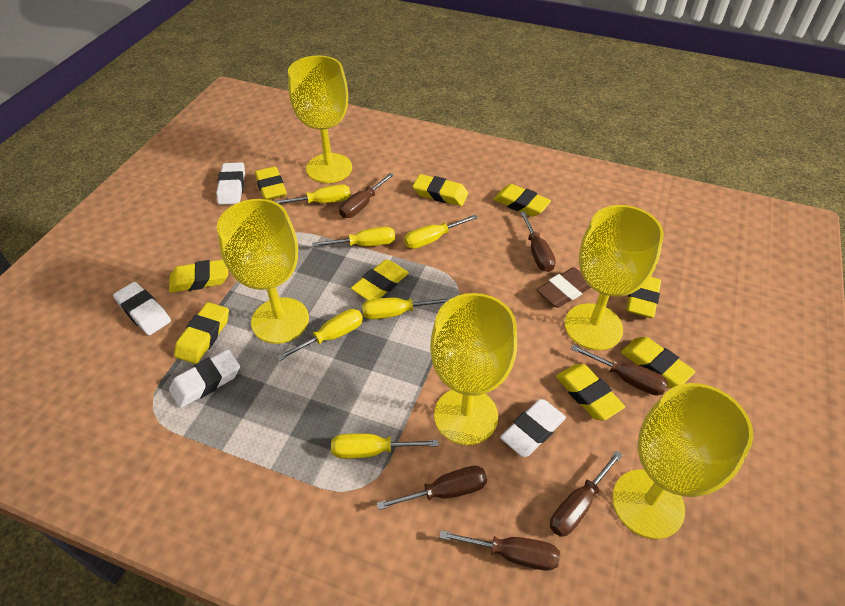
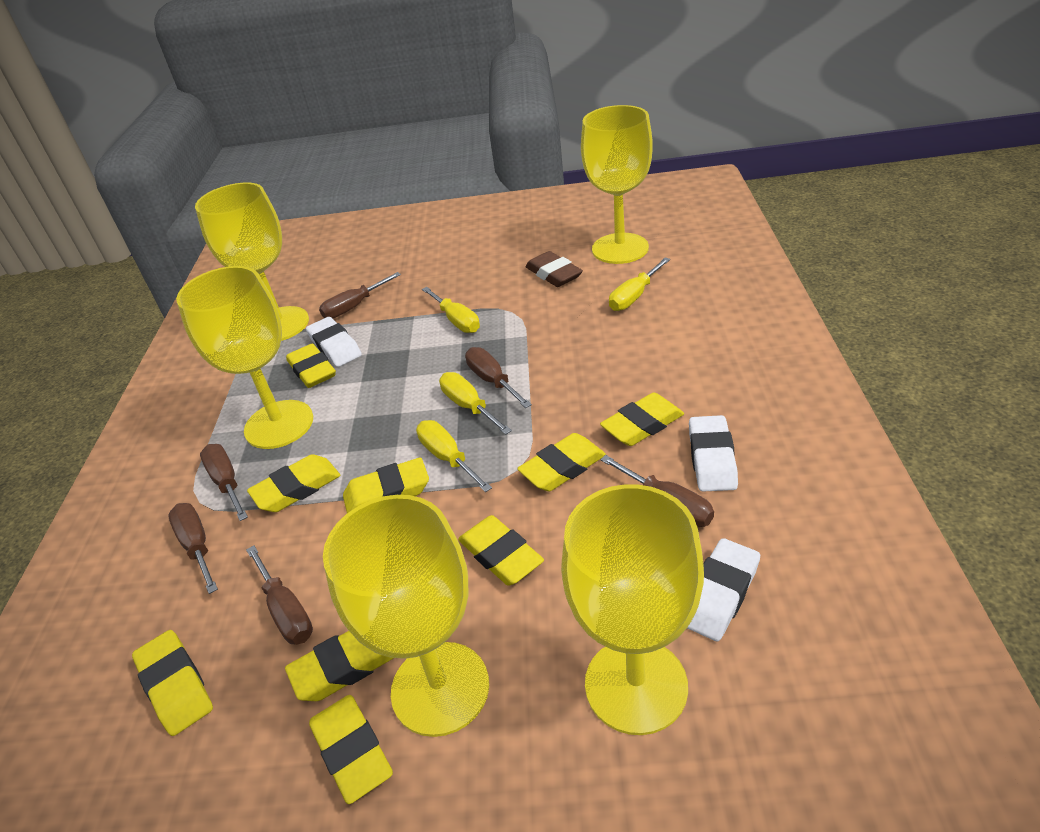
white eraser: 4 -> 3
yellow screwdriver: 6 -> 4

